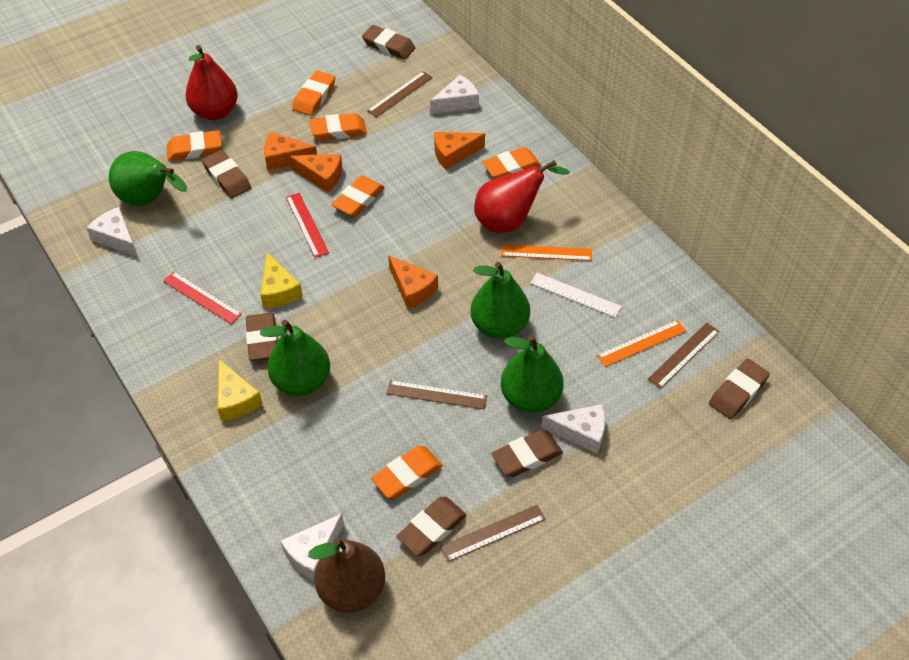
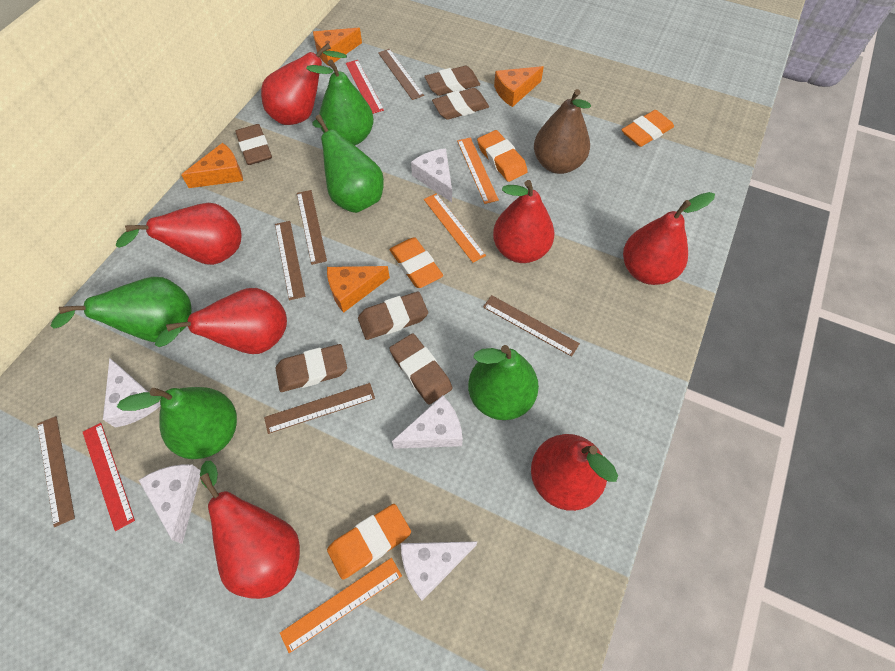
brown ruler: 4 -> 6
green pear: 4 -> 5
orange eraser: 6 -> 4
orange ruler: 2 -> 3
red pear: 2 -> 7
white cheese: 4 -> 5
white ruler: 1 -> 0
yellow cheese: 2 -> 0

